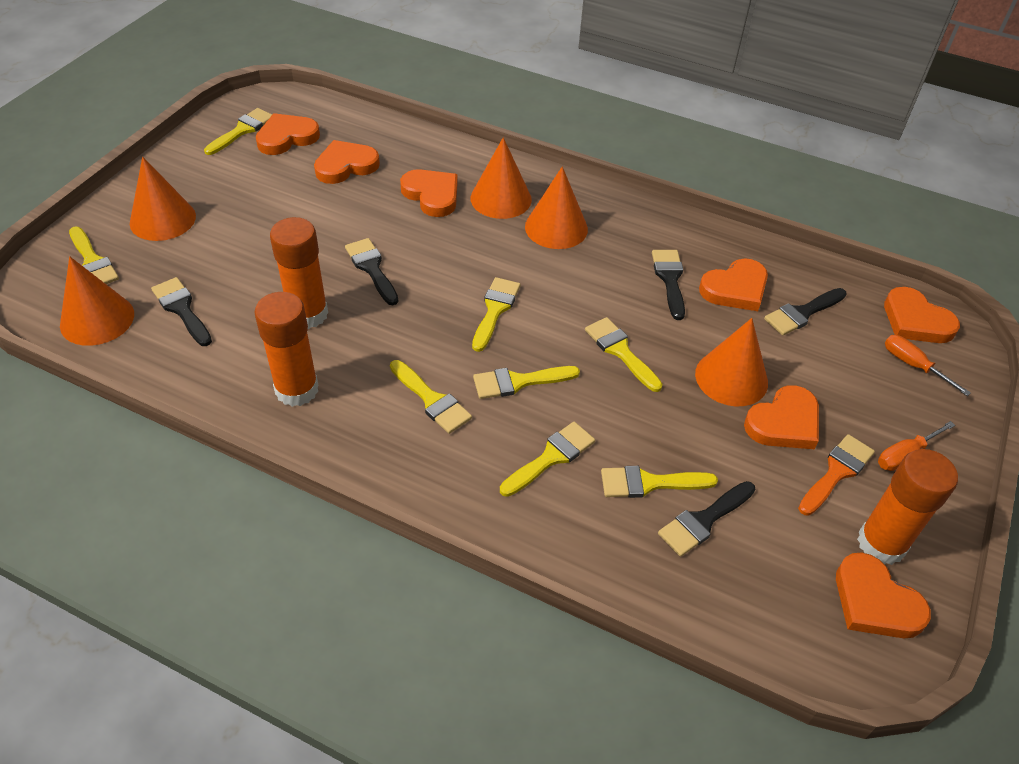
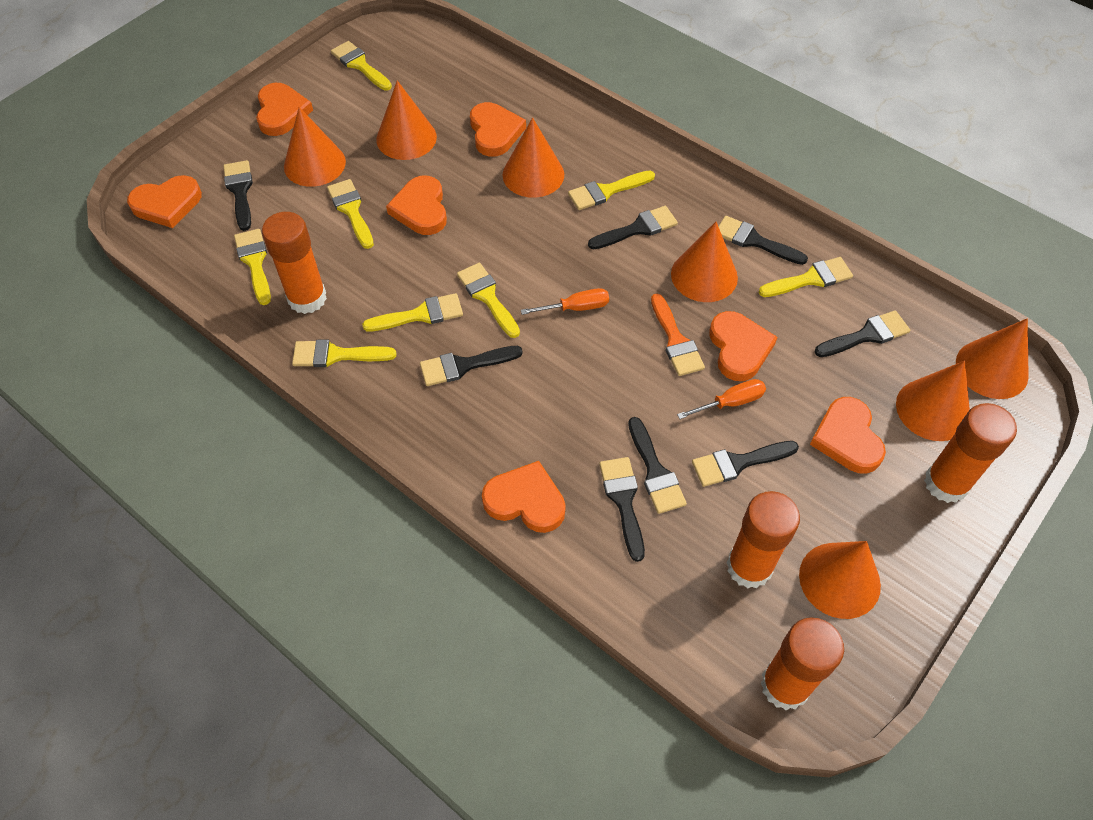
black brush: 5 -> 8
orange cone: 5 -> 7
orange glue stick: 3 -> 4

